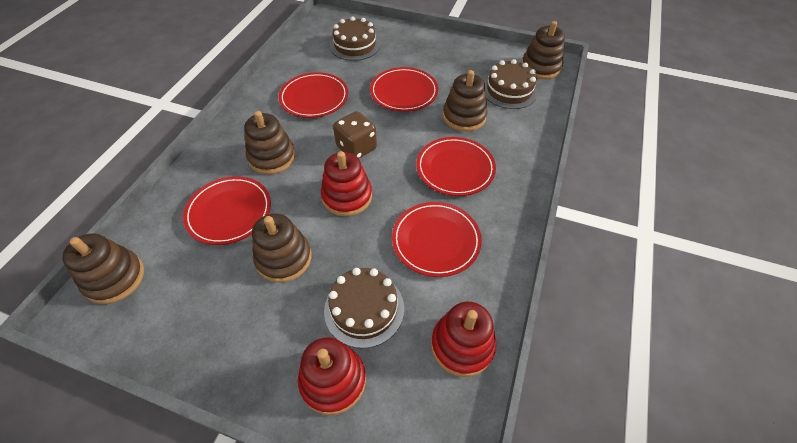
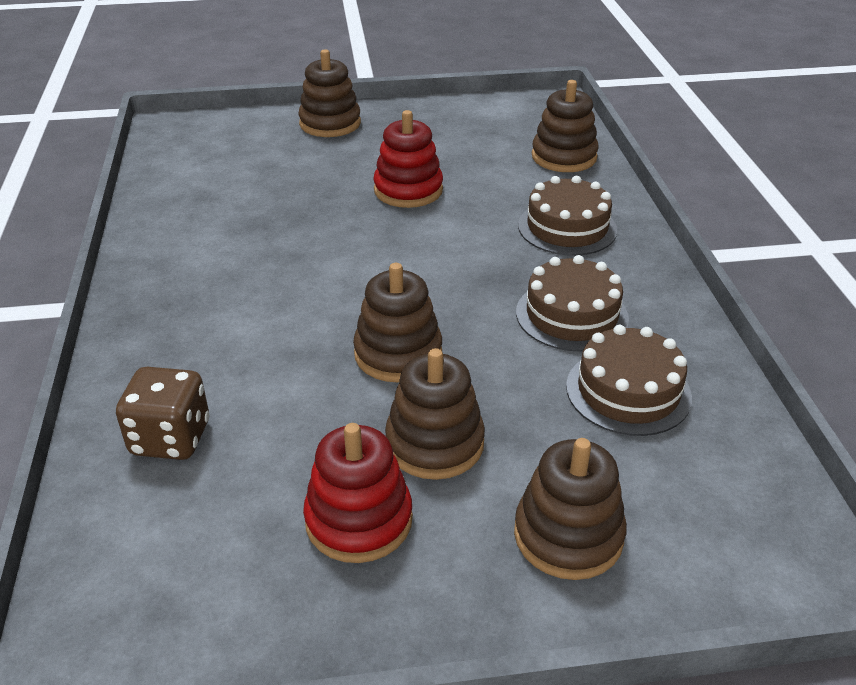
red plate: 5 -> 0
red stacking toy: 3 -> 2

